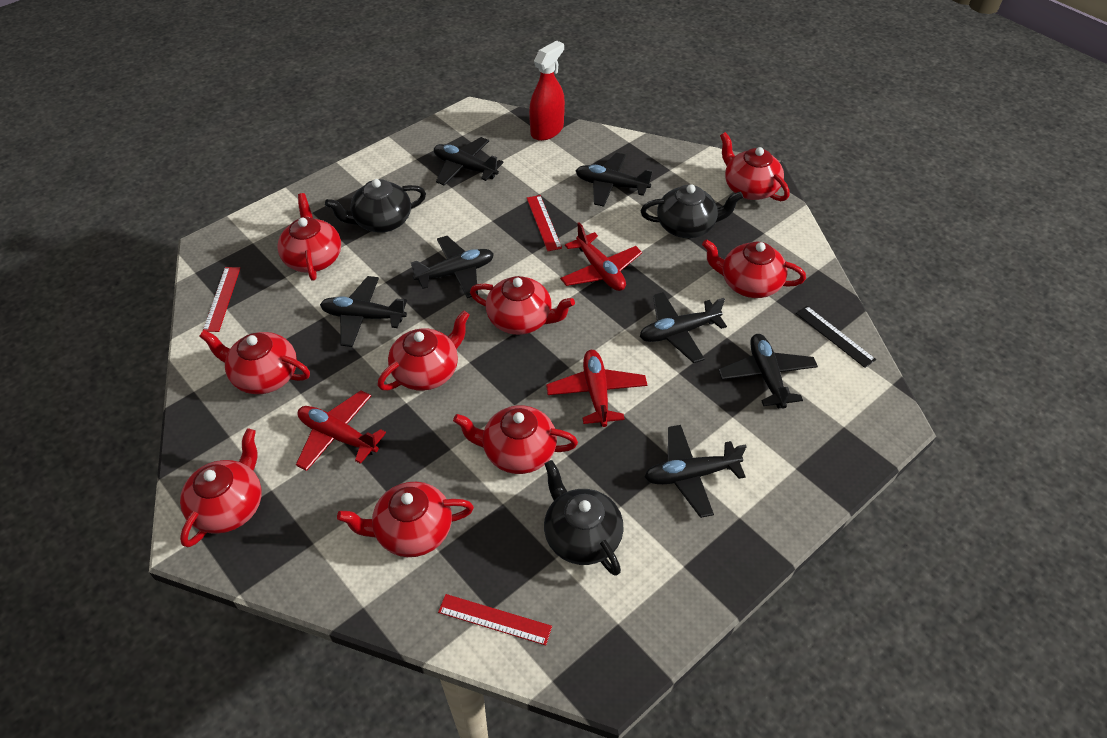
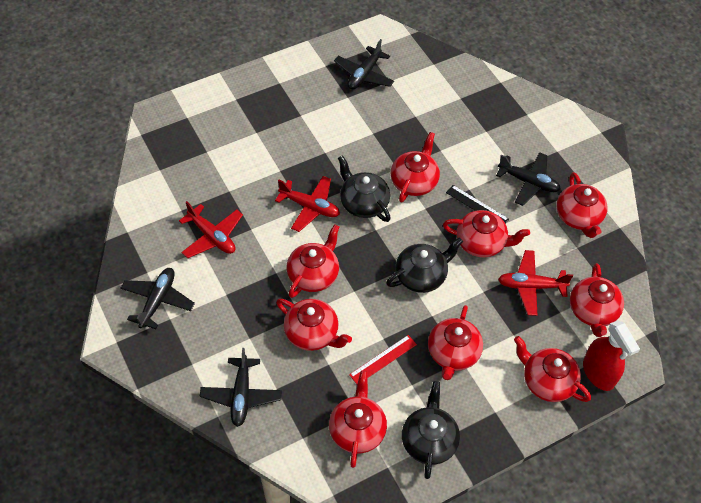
black plane: 7 -> 4
red ruler: 3 -> 1

